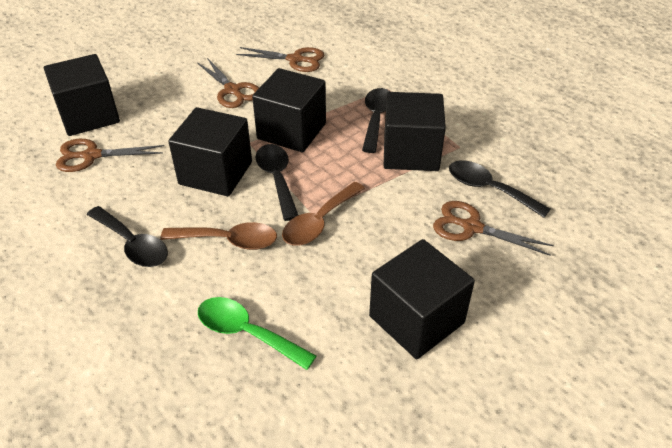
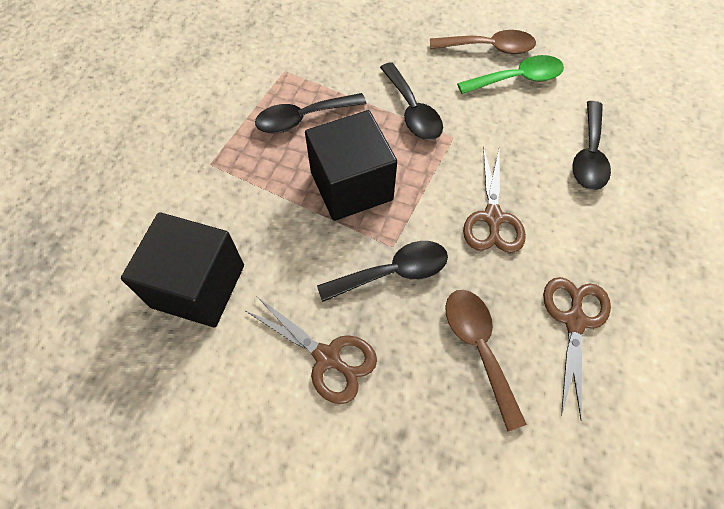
black cube: 5 -> 2
brown scissors: 4 -> 3

